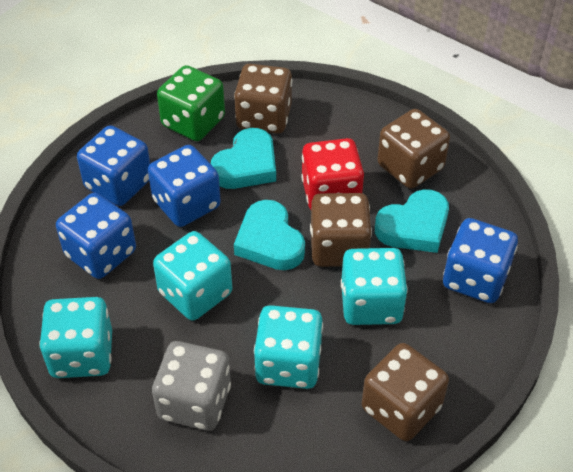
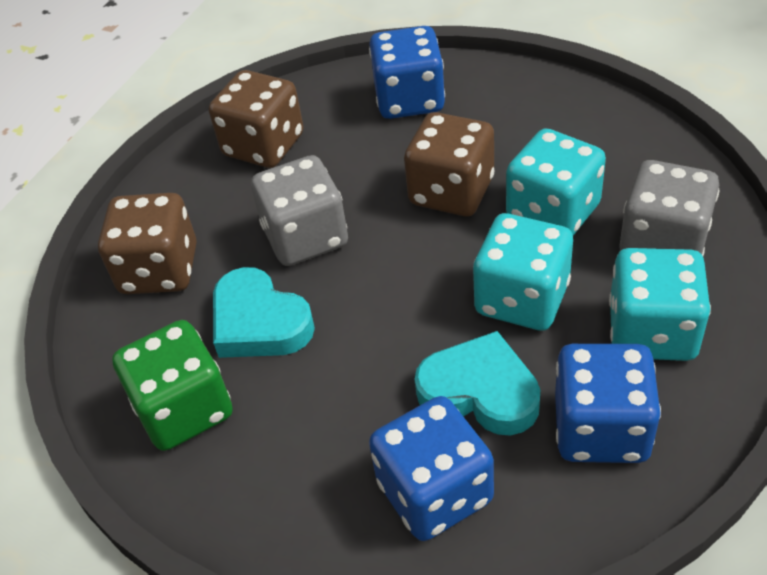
blue dice: 4 -> 3
brown dice: 4 -> 3
grey dice: 1 -> 2
red dice: 1 -> 0
turquoise dice: 4 -> 3
turquoise heart: 3 -> 2

